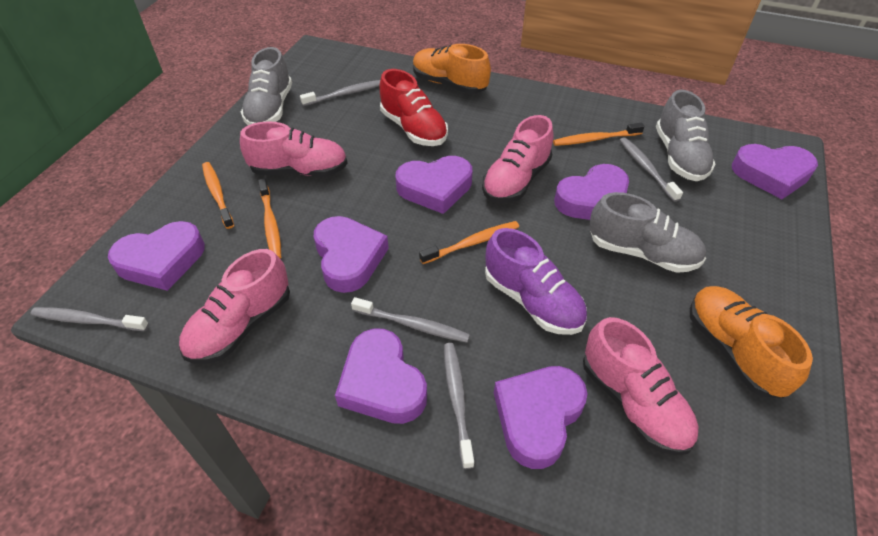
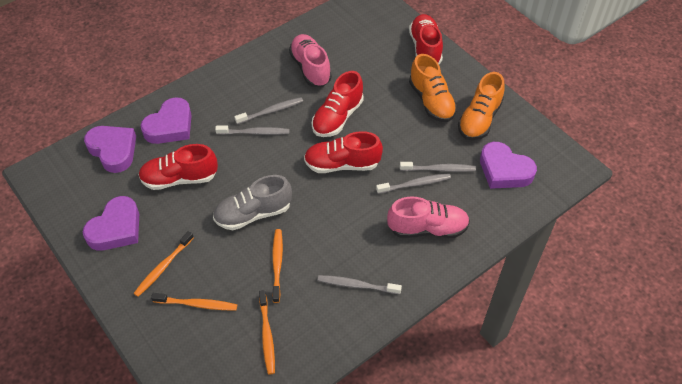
grey shoe: 3 -> 1
pink shoe: 4 -> 2
purple heart: 7 -> 4
purple shoe: 1 -> 0
red shoe: 1 -> 4

